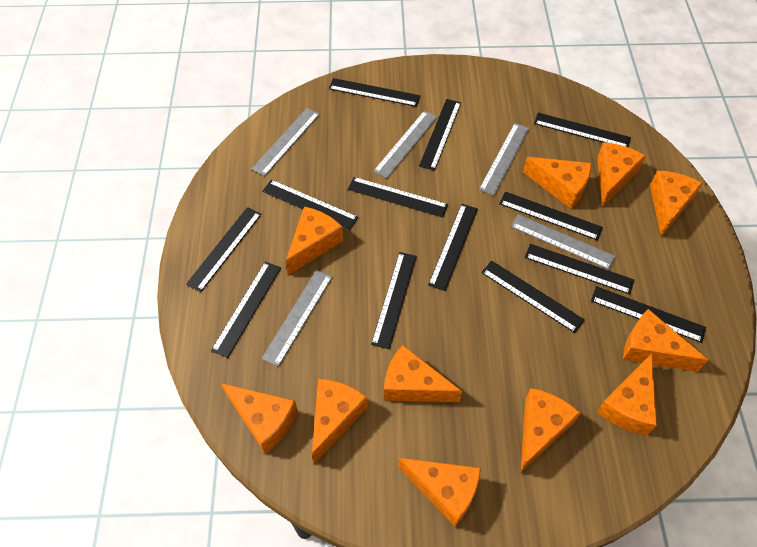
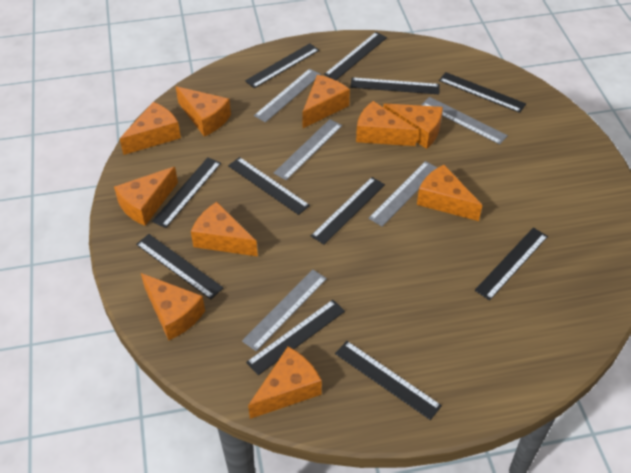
black ruler: 13 -> 11
orange cheese: 11 -> 10

